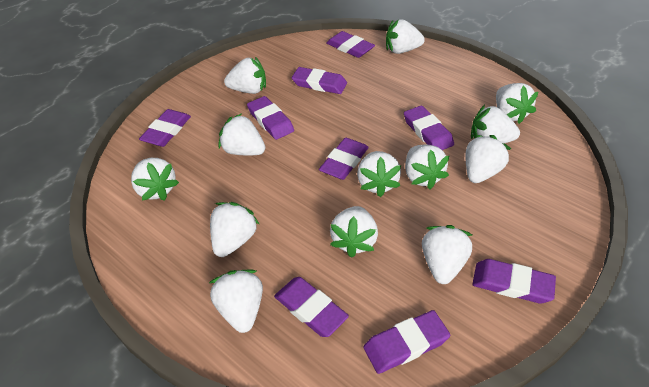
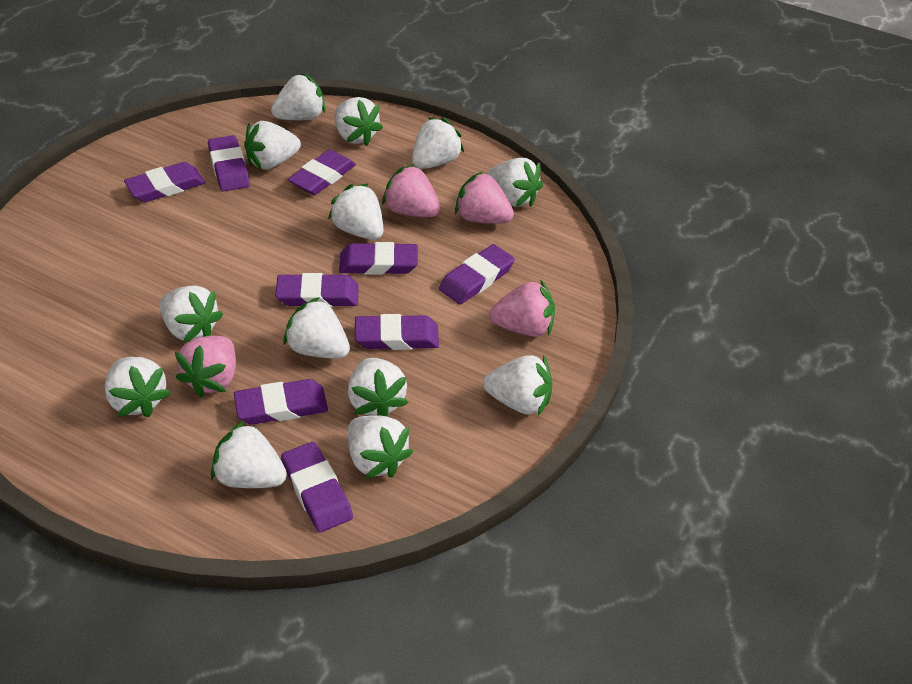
pink strawberry: 0 -> 4

